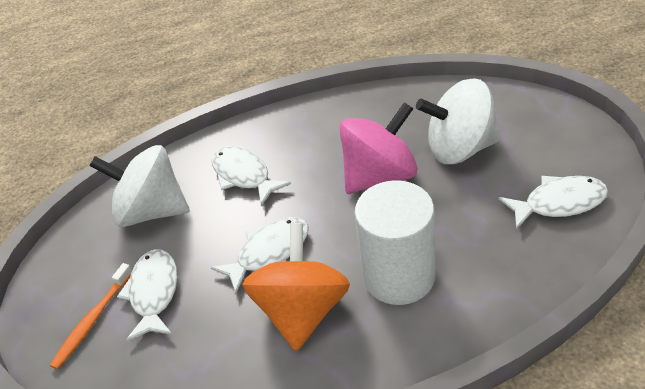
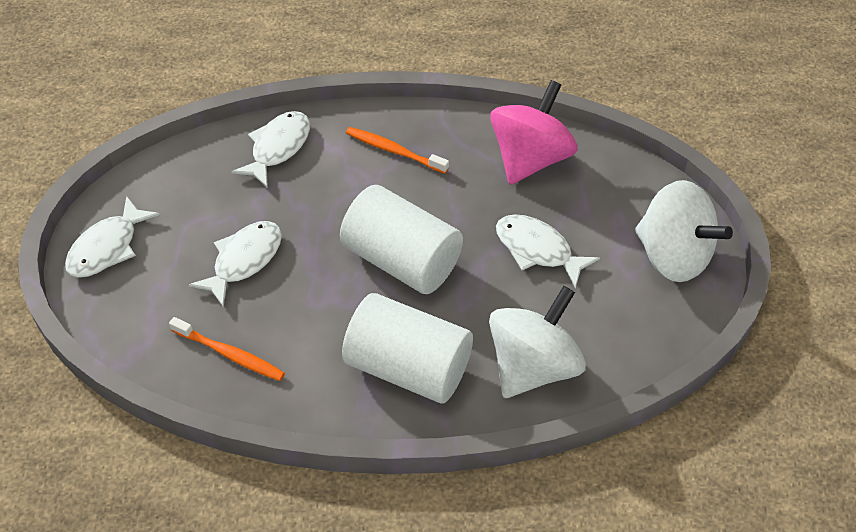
orange spinning top: 1 -> 0
orange toothbrush: 1 -> 2
white cylinder: 1 -> 2

